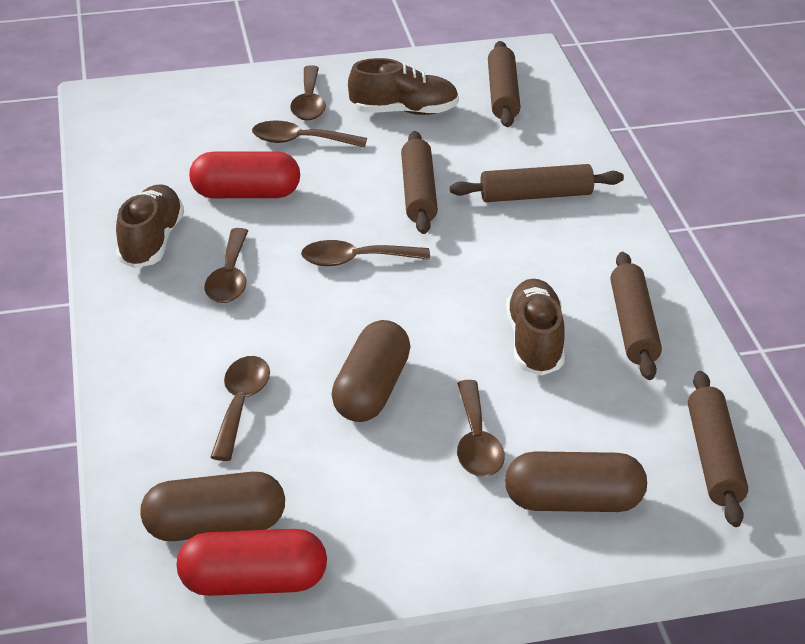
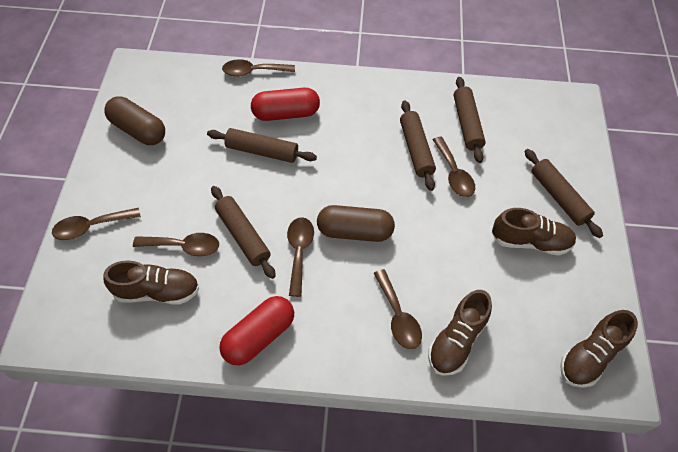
brown capsule: 3 -> 2
brown shoe: 3 -> 4

